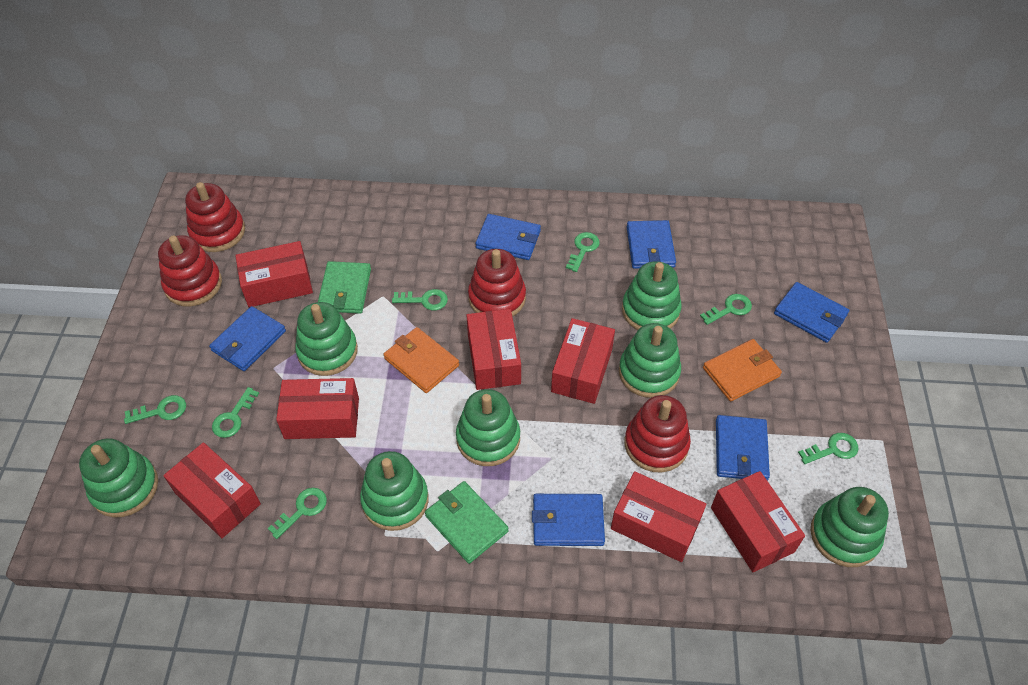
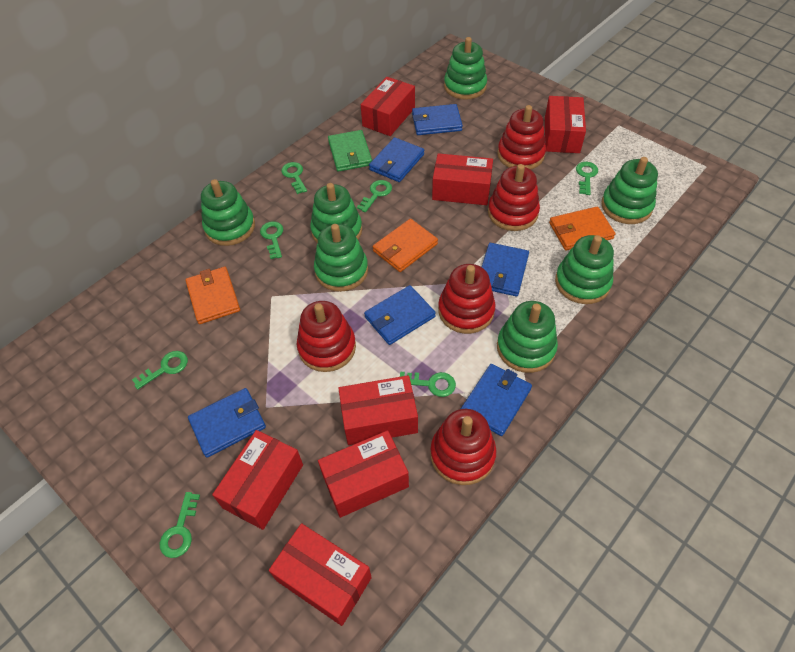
green wallet: 2 -> 1
orange wallet: 2 -> 3
red stacking toy: 4 -> 5

